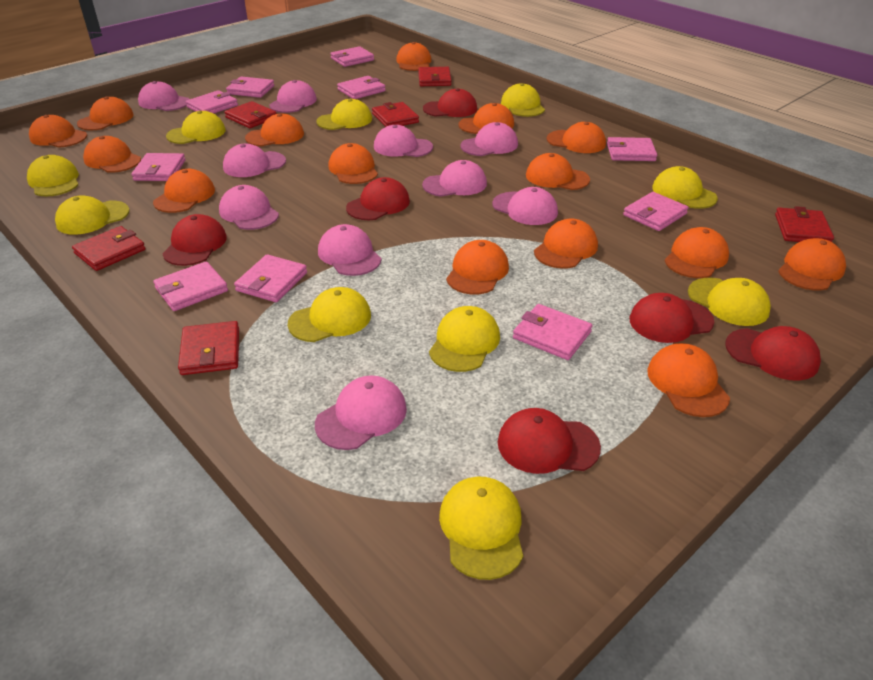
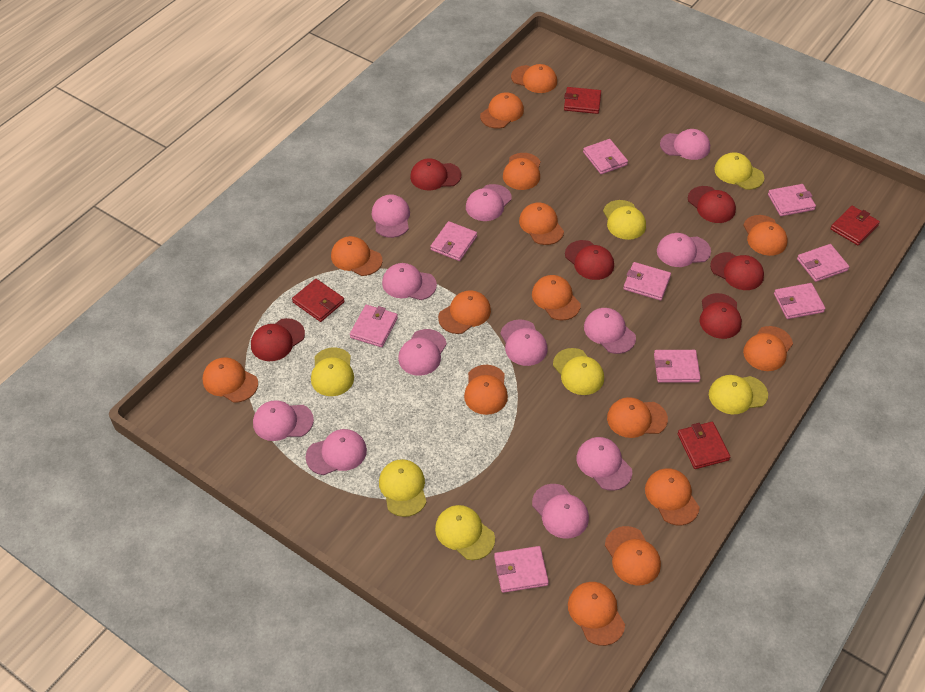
pink cap: 10 -> 12
pink wallet: 10 -> 9
red wallet: 6 -> 4
yellow cap: 10 -> 7

